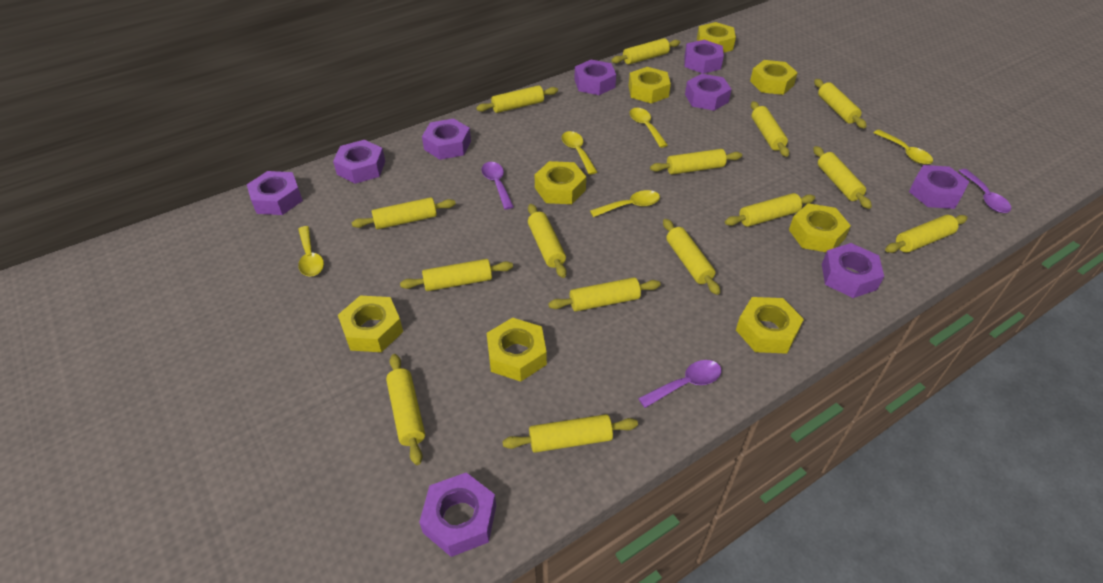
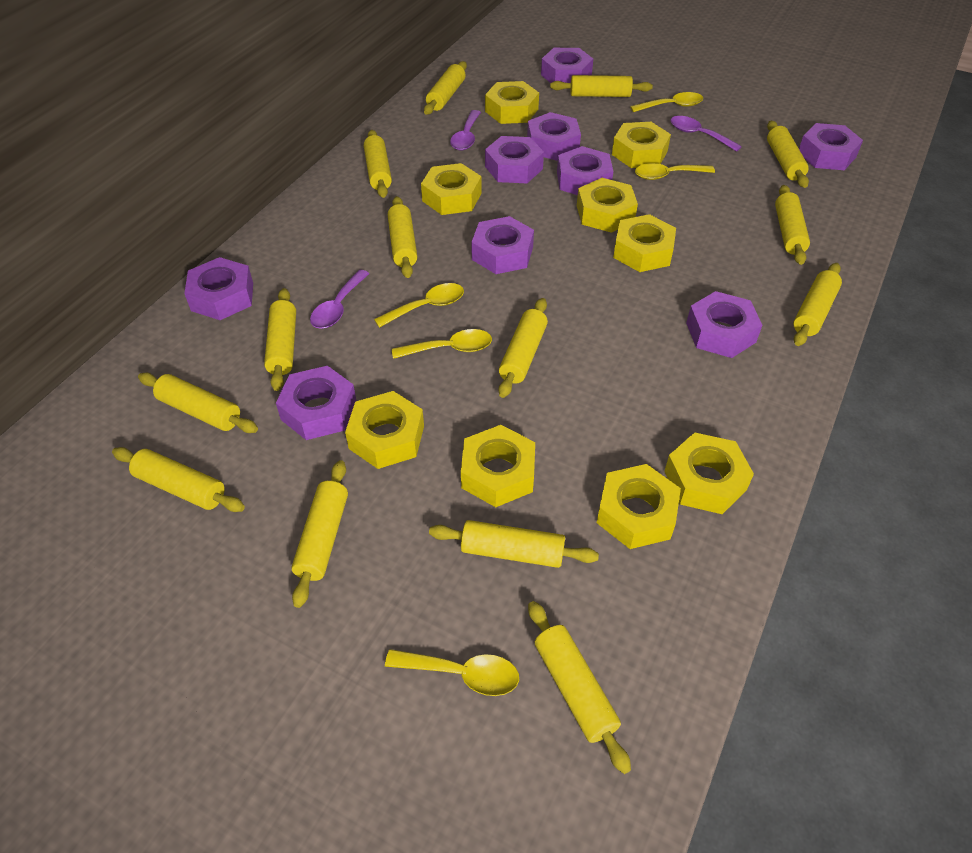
yellow nut: 8 -> 9
yellow rolling pin: 15 -> 14

